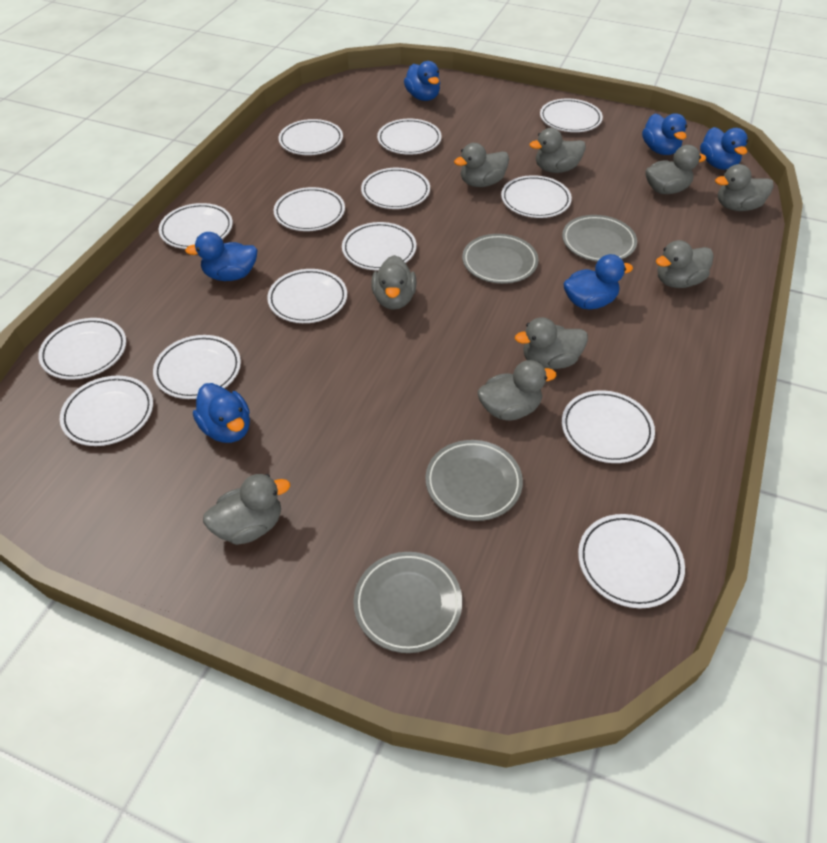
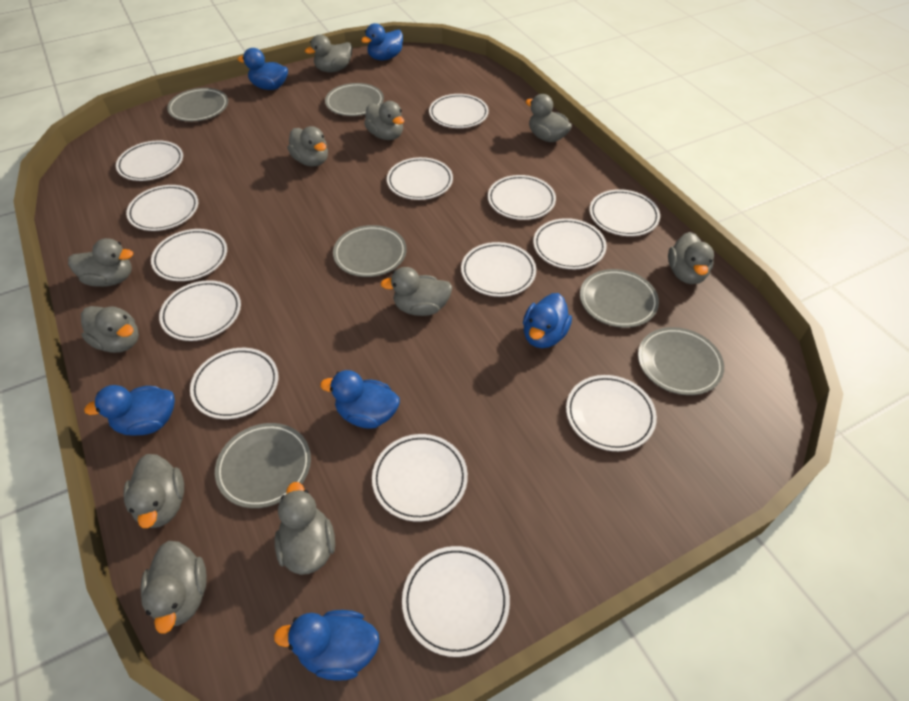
grey duck: 9 -> 11
grey plate: 4 -> 6

